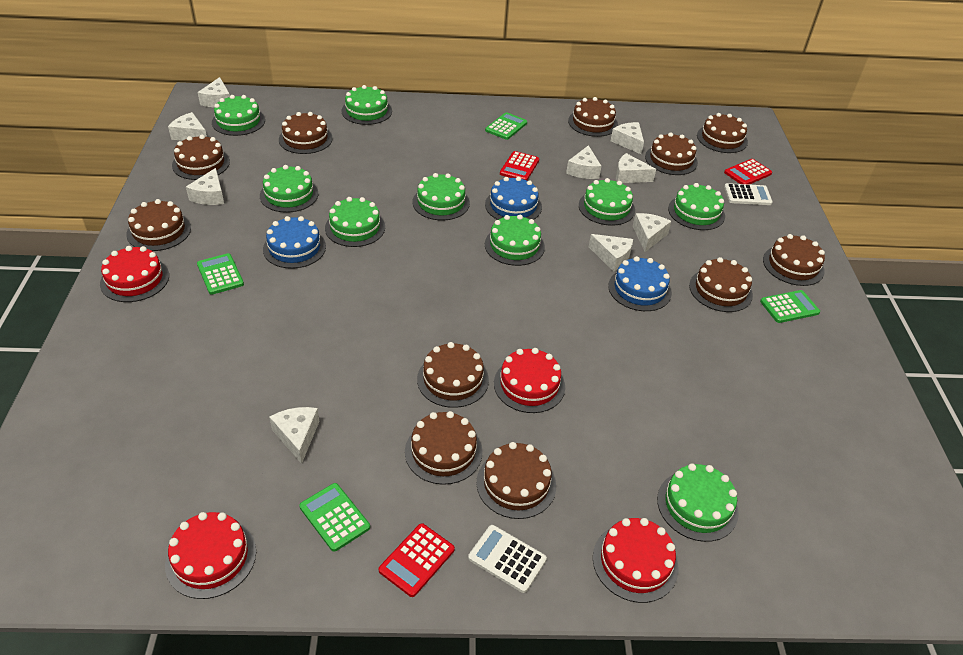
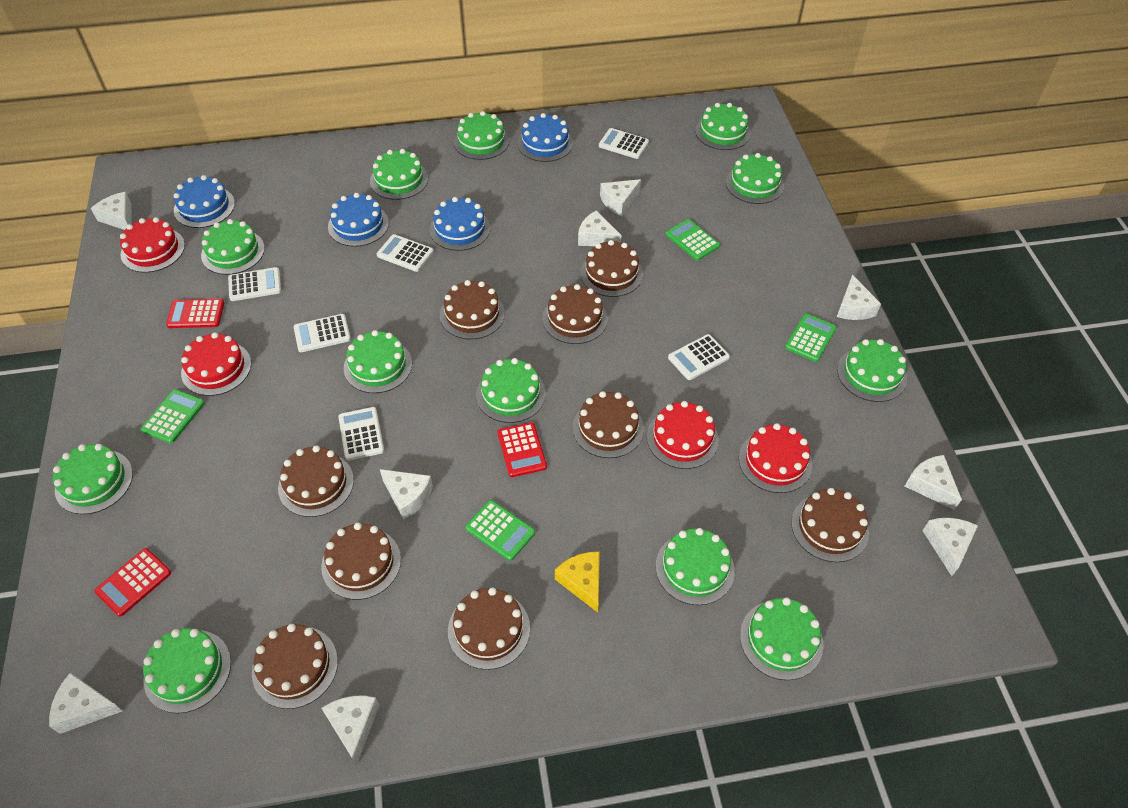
blue cake: 3 -> 4
brown cake: 11 -> 9
green cake: 9 -> 12
white calculator: 2 -> 6
yellow cheese: 0 -> 1

